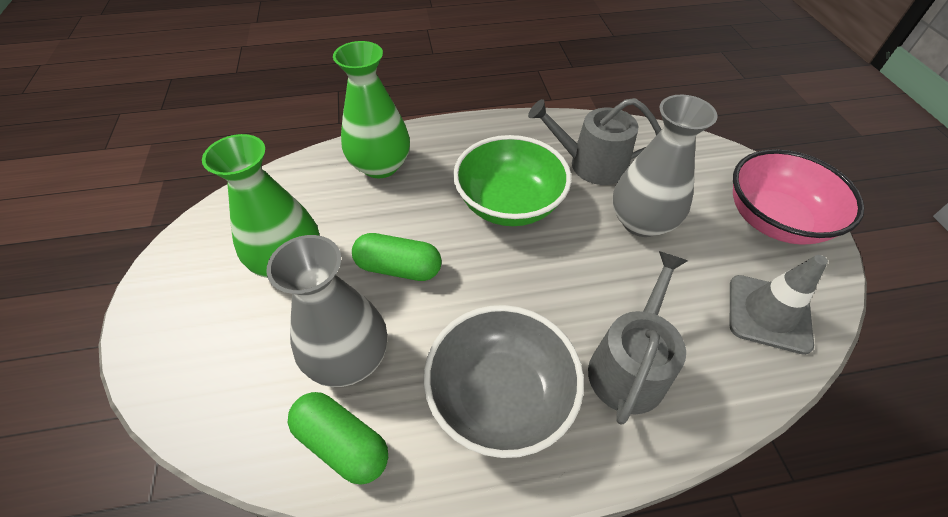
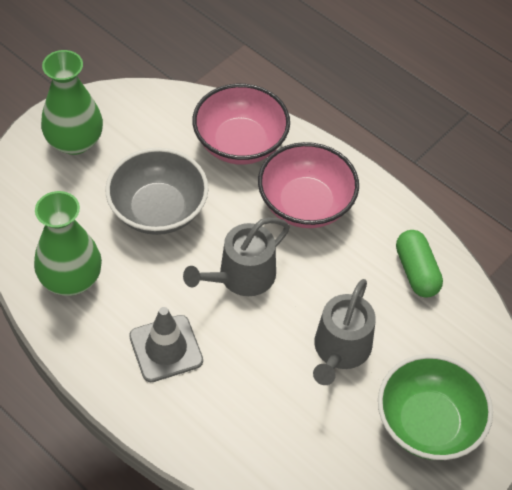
green capsule: 2 -> 1
grey vase: 2 -> 0
pink bowl: 1 -> 2

